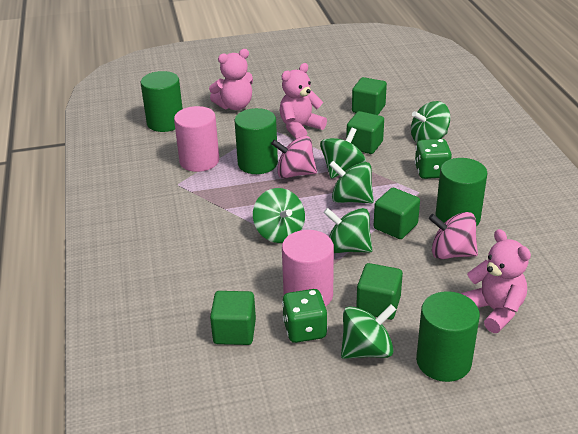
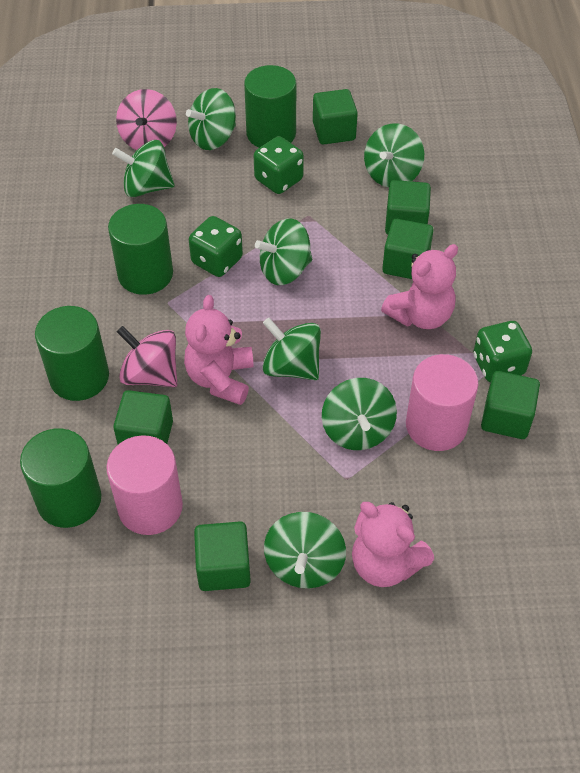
green cube: 5 -> 6
green dice: 2 -> 3
green spinning top: 6 -> 7

